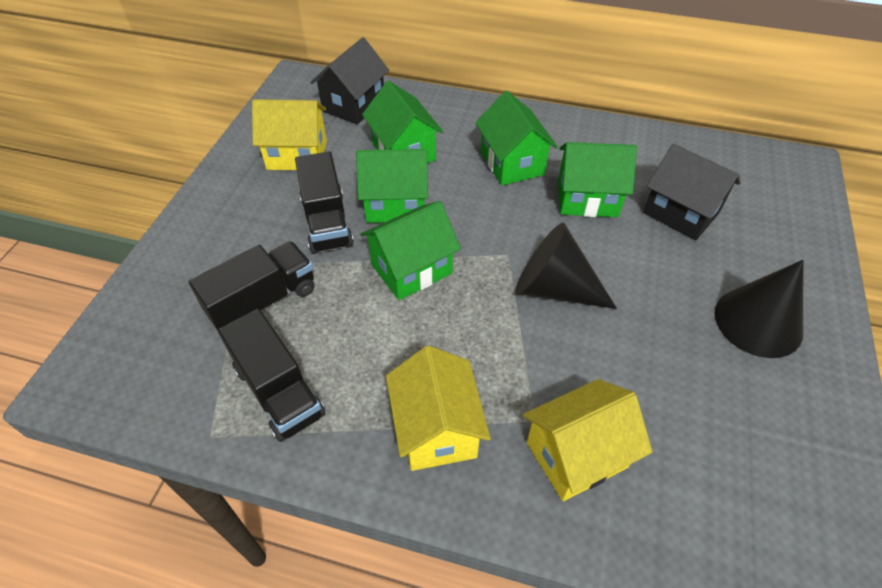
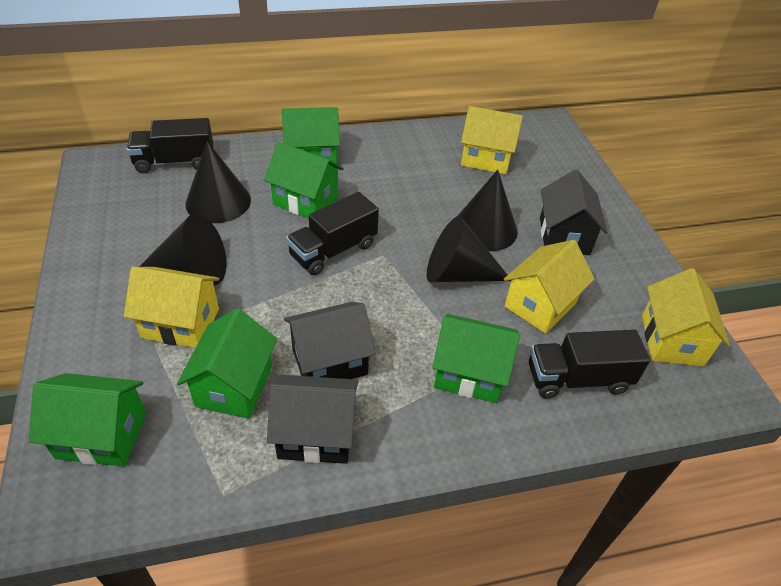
black cone: 2 -> 4
black house: 2 -> 3
yellow house: 3 -> 4

